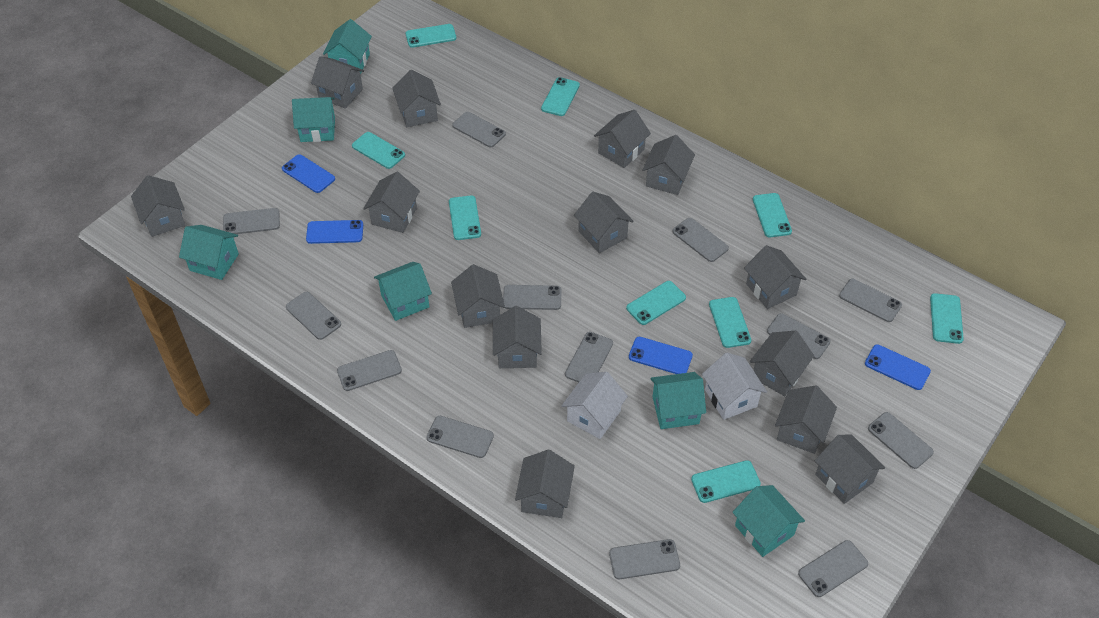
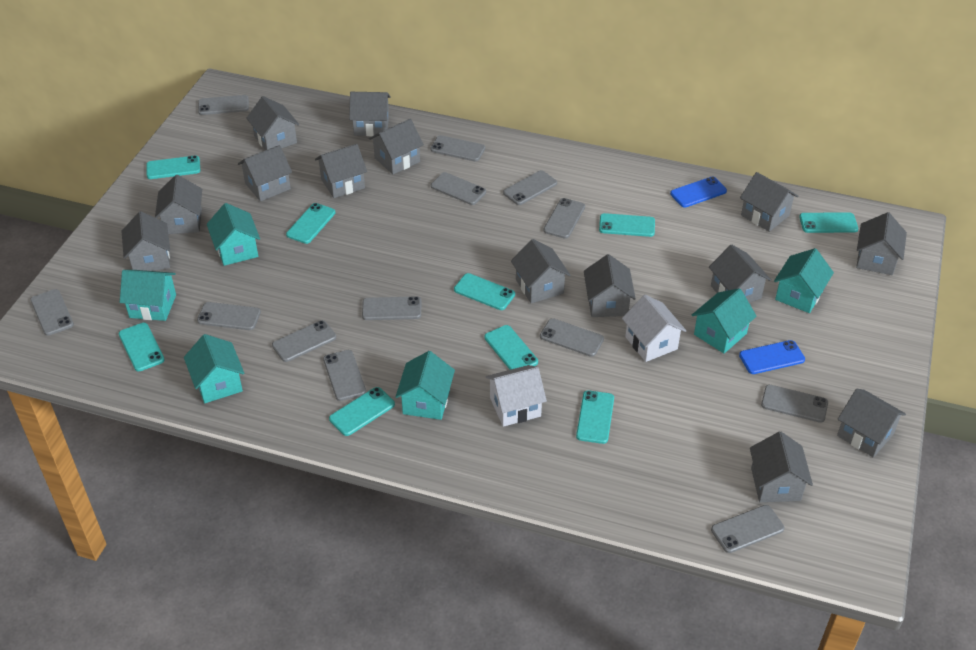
blue phone: 4 -> 2

